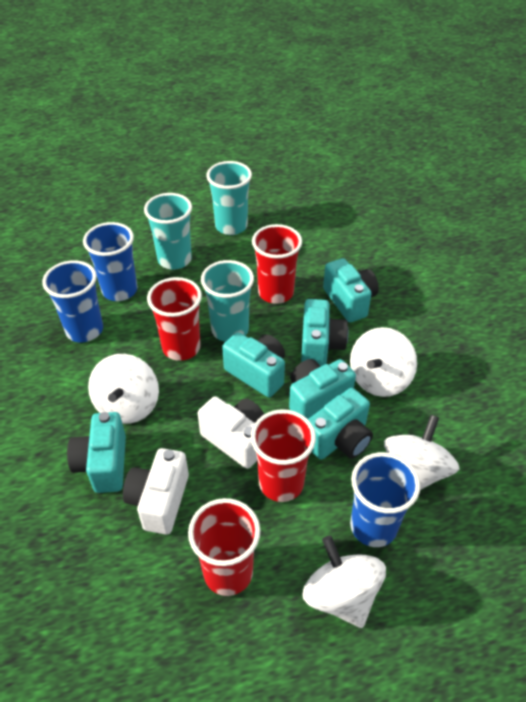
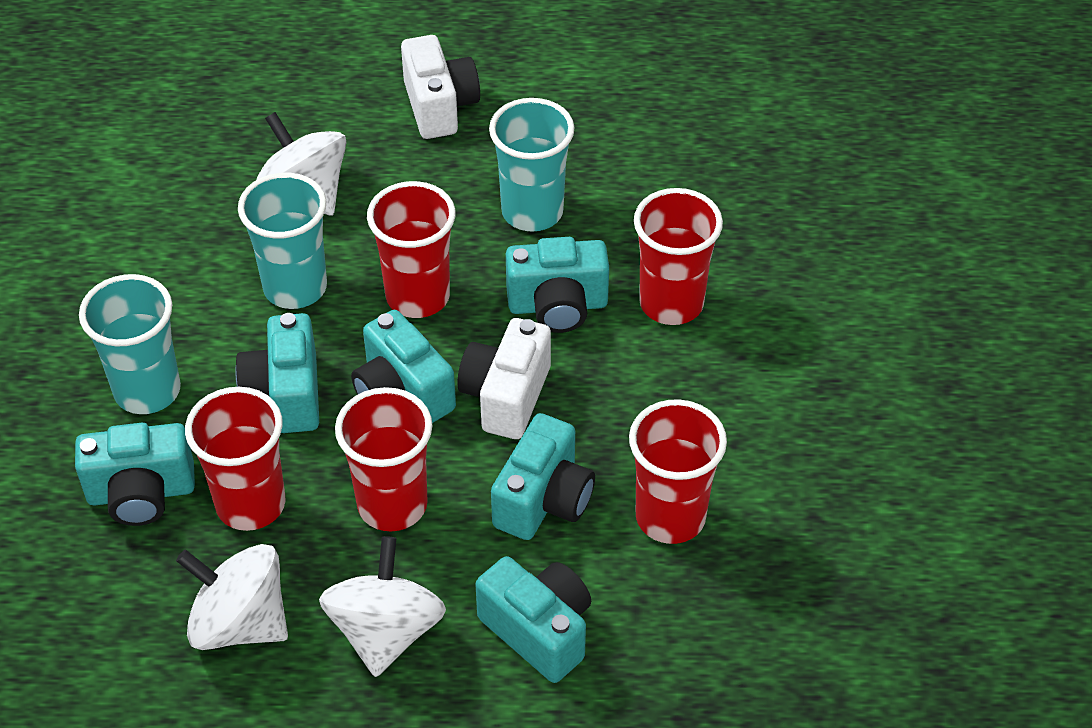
blue cup: 3 -> 0
red cup: 4 -> 5
white spinning top: 4 -> 3

